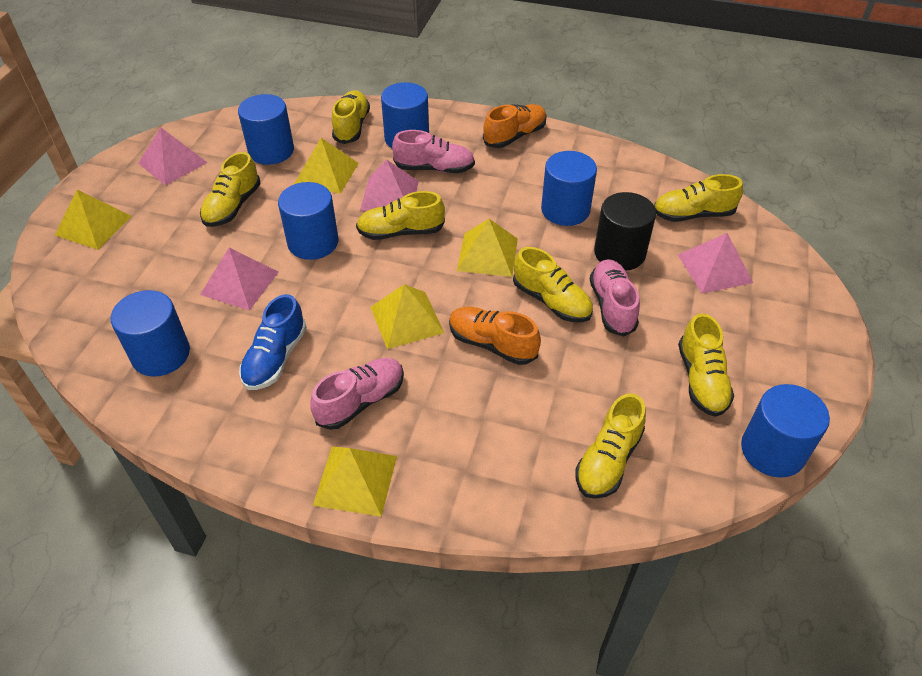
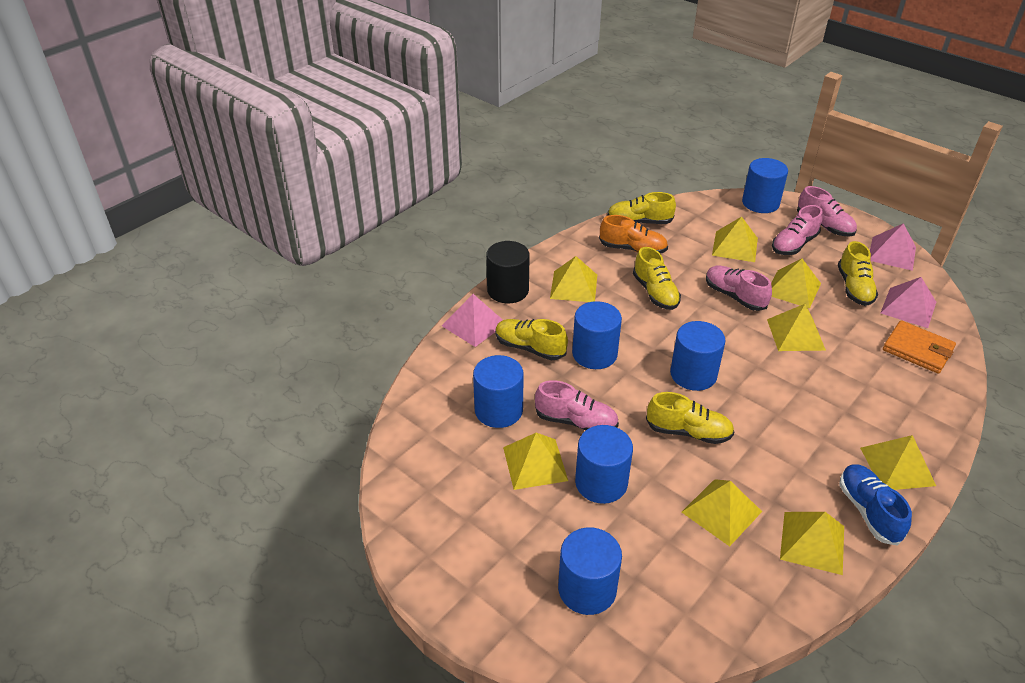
orange shoe: 2 -> 1
orange wallet: 0 -> 1
pink pyramid: 4 -> 3
pink shoe: 3 -> 4
yellow pyramid: 5 -> 8
yellow shoe: 7 -> 5

